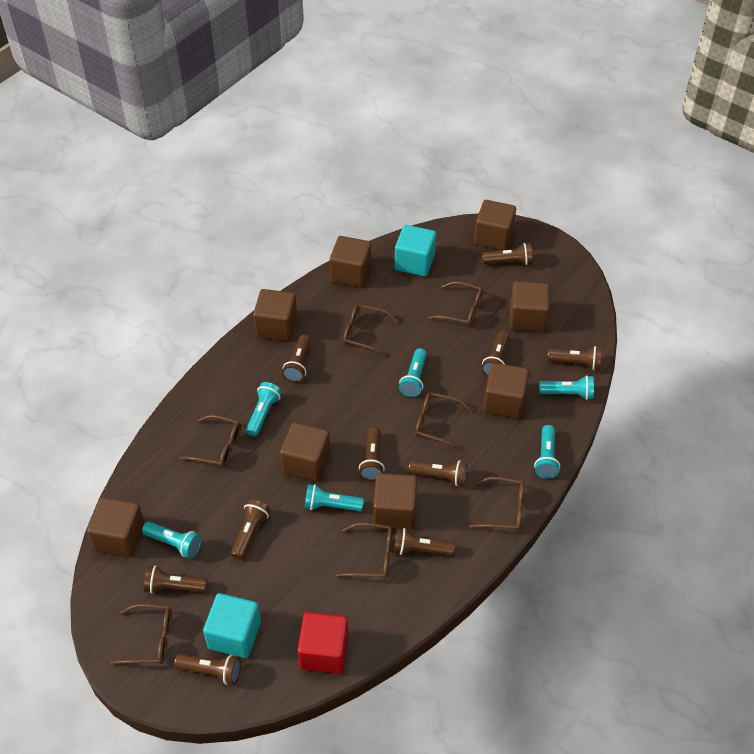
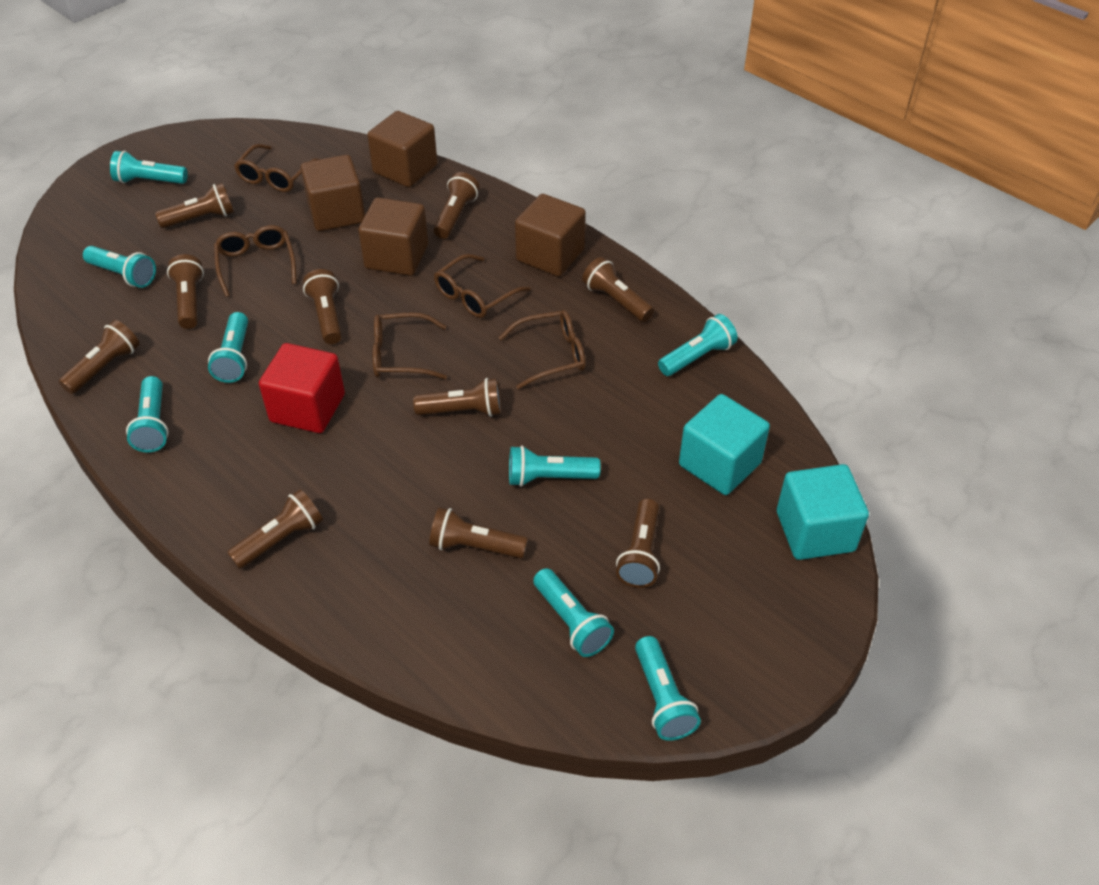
brown cube: 8 -> 4
brown glasses: 7 -> 5
turquoise flashlight: 6 -> 8

